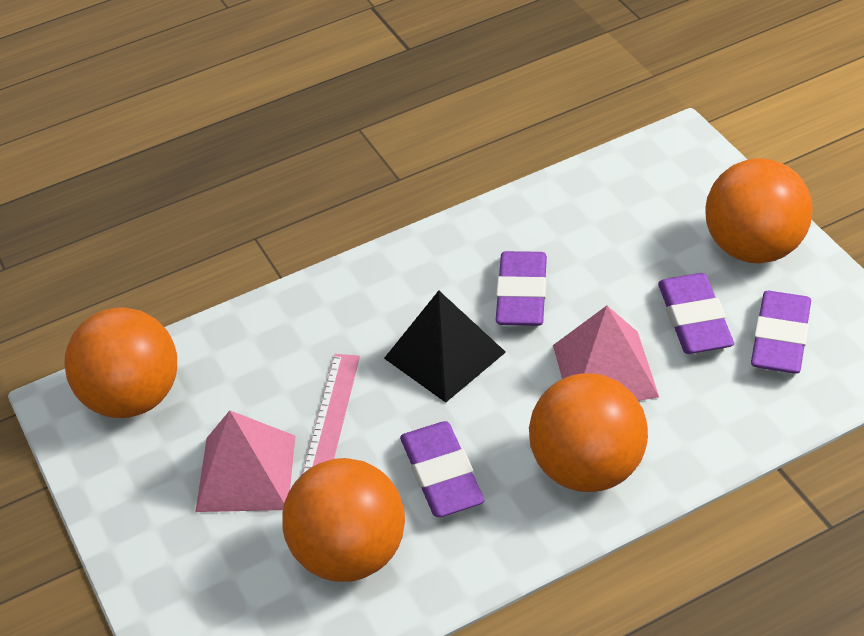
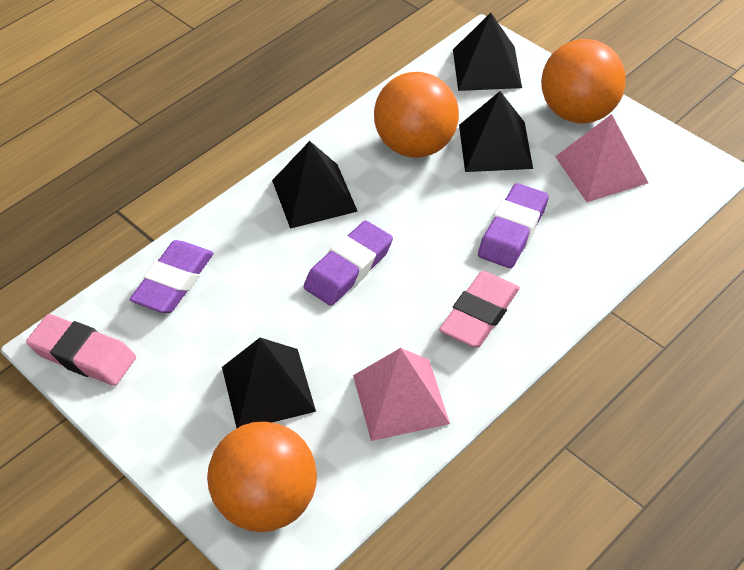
black pyramid: 1 -> 4
orange ball: 4 -> 3
pink eraser: 0 -> 2
pink ruler: 1 -> 0
purple eraser: 4 -> 3

